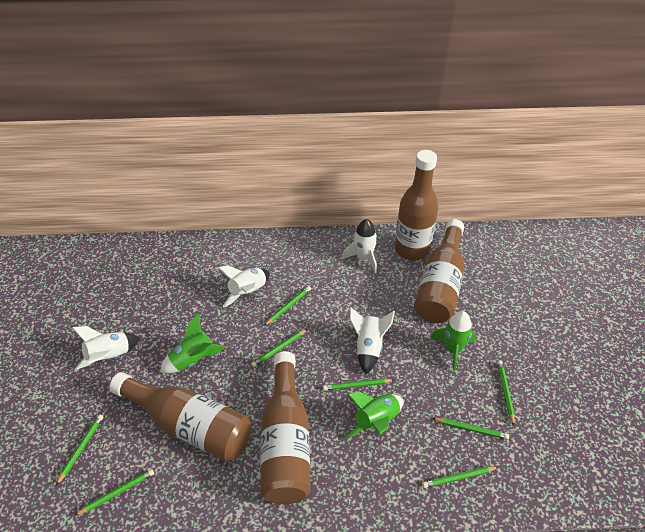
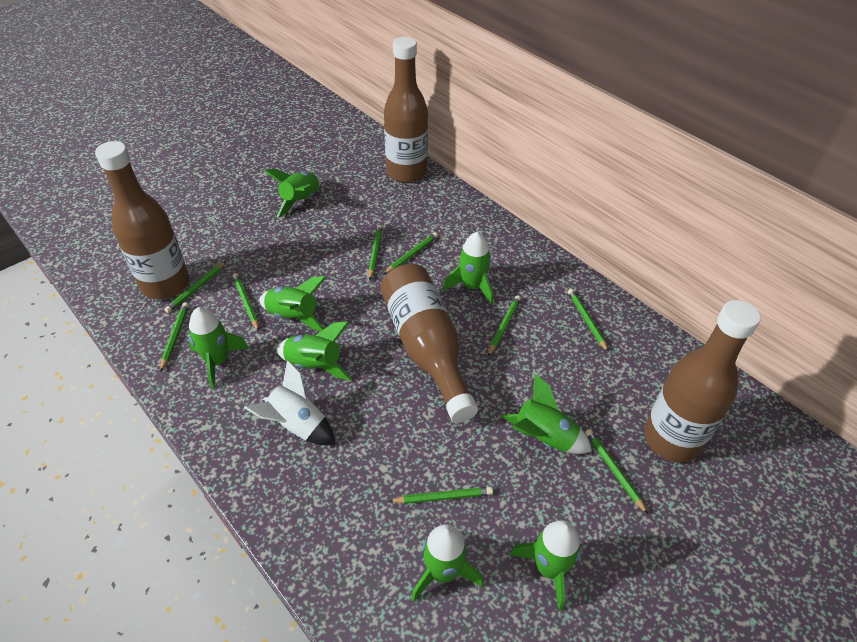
green pencil: 8 -> 9
green rocket: 3 -> 8
white rocket: 4 -> 1

